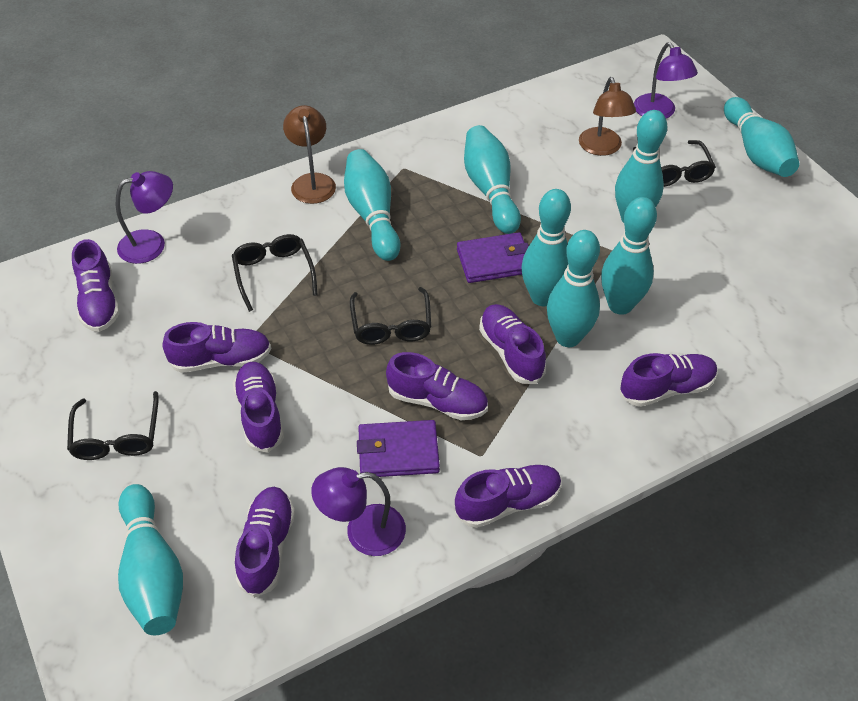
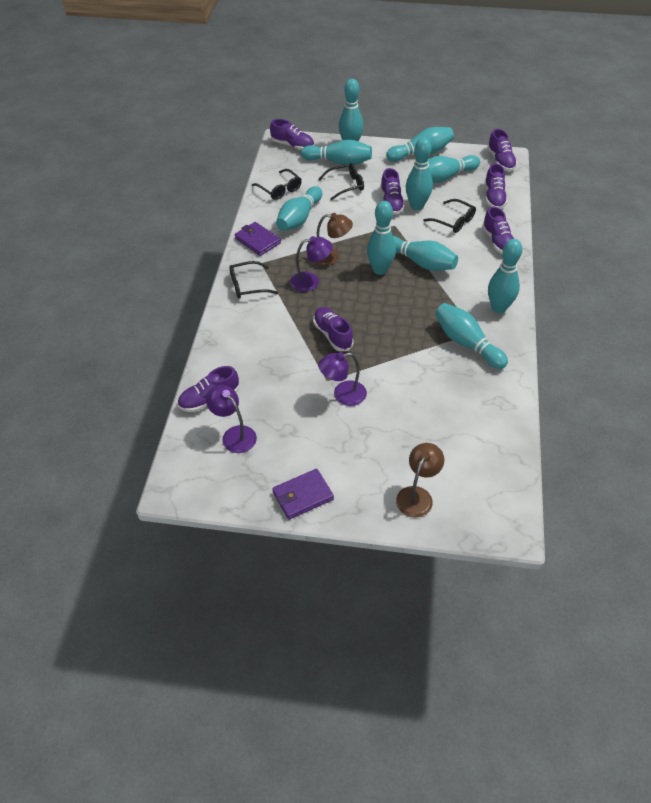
purple shoe: 8 -> 7
turquoise bowling pin: 8 -> 10

